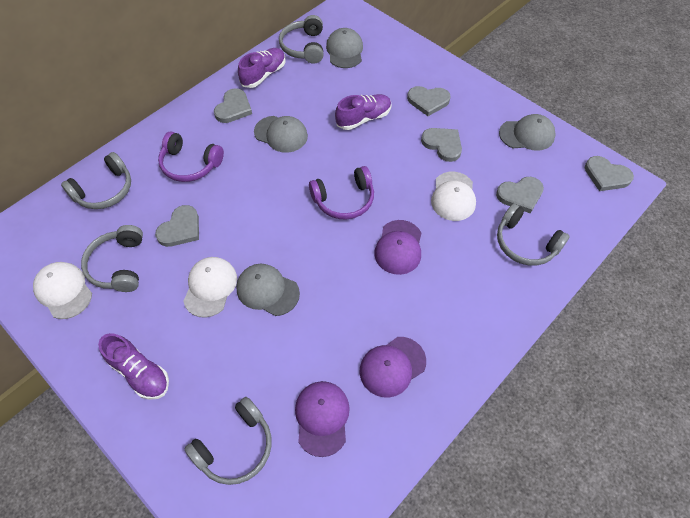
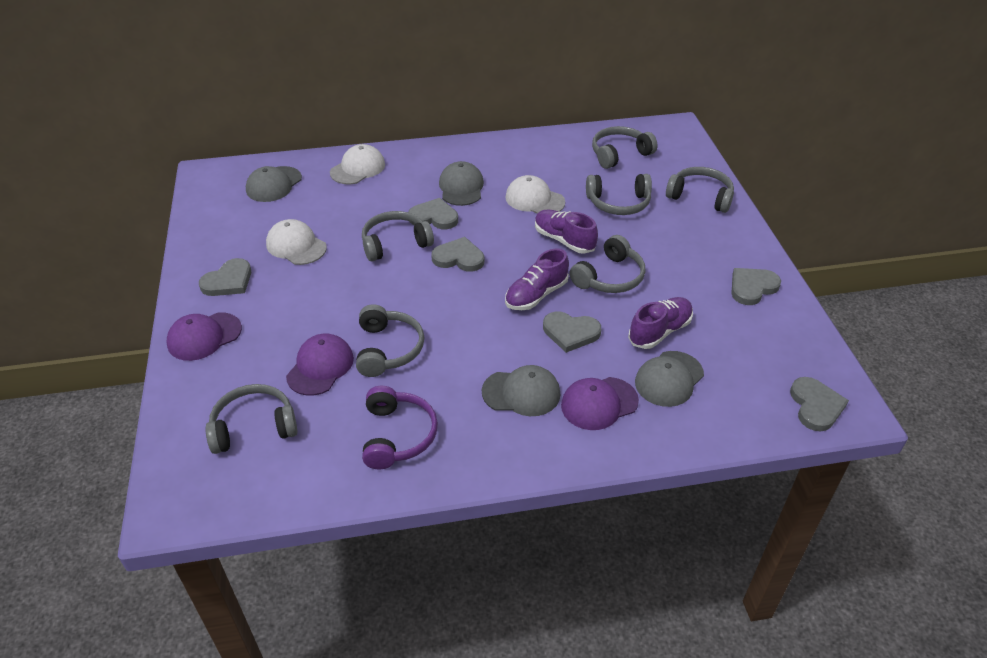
grey headphones: 5 -> 7
purple headphones: 2 -> 1

